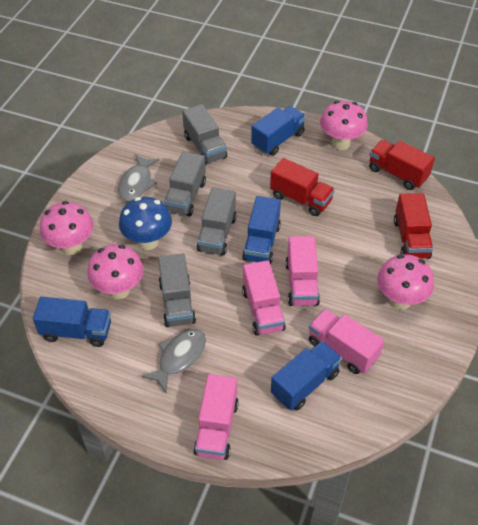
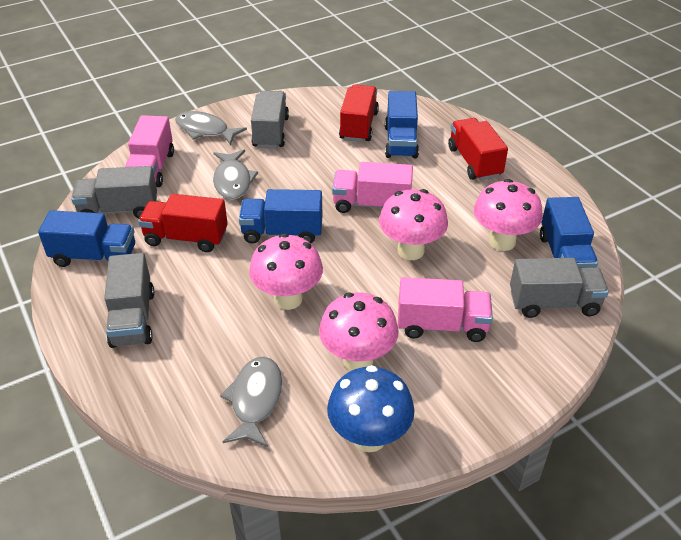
grey fish: 2 -> 3
pink truck: 4 -> 3

